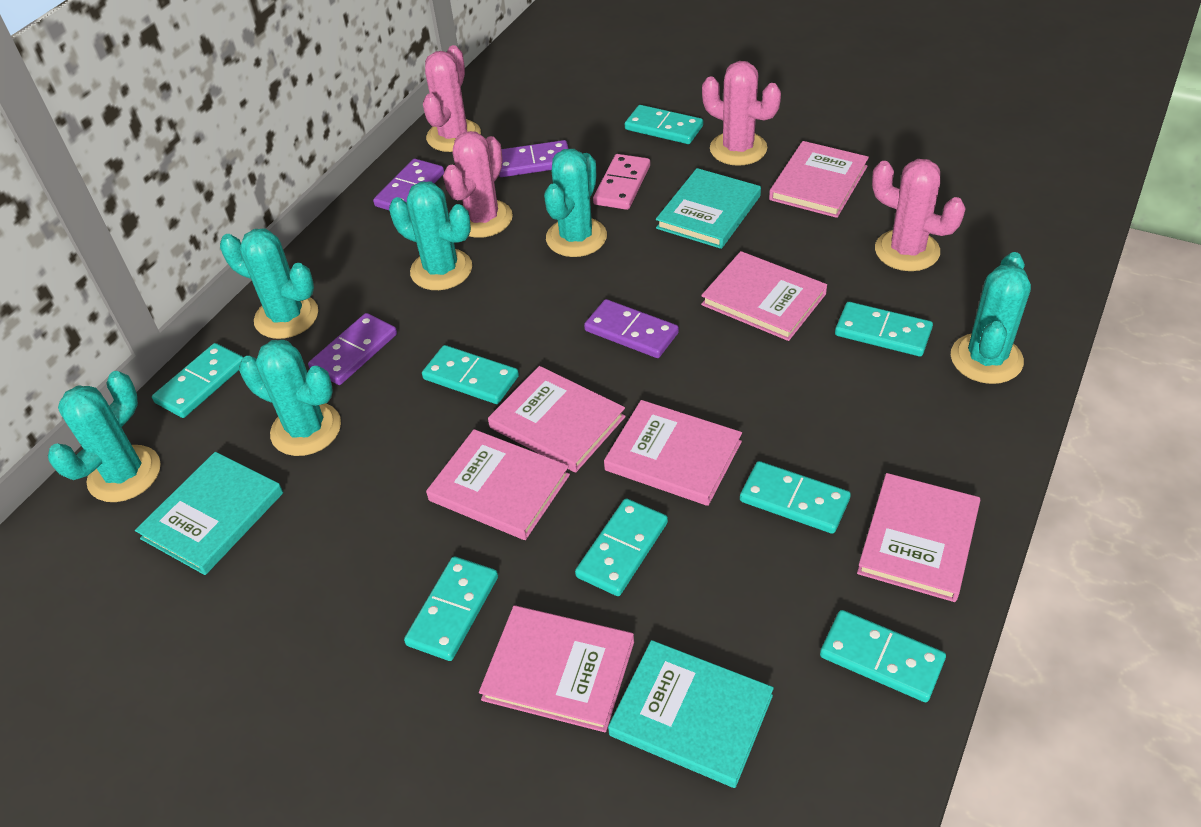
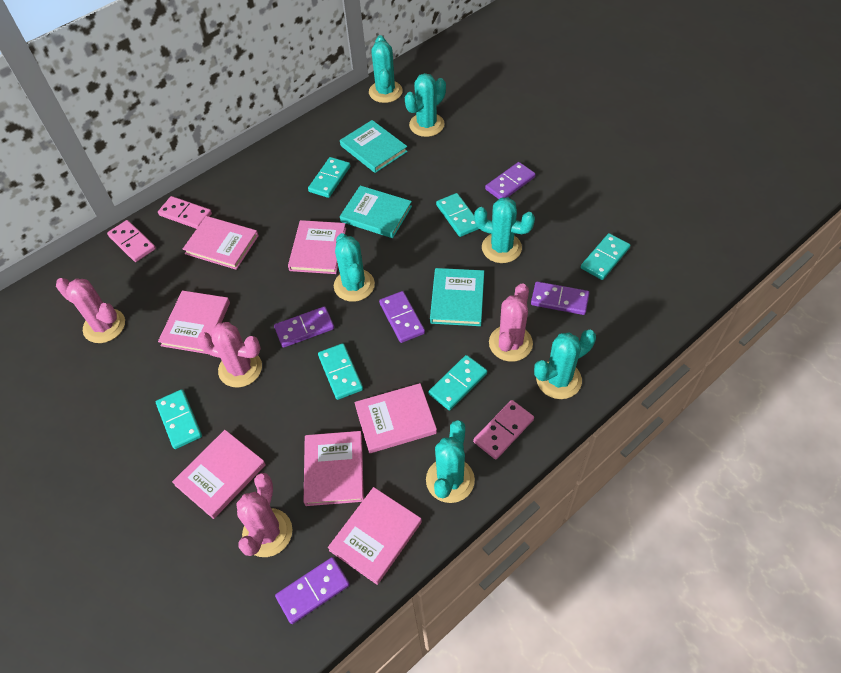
pink domino: 1 -> 3
purple domino: 4 -> 5
turquoise domino: 8 -> 6

